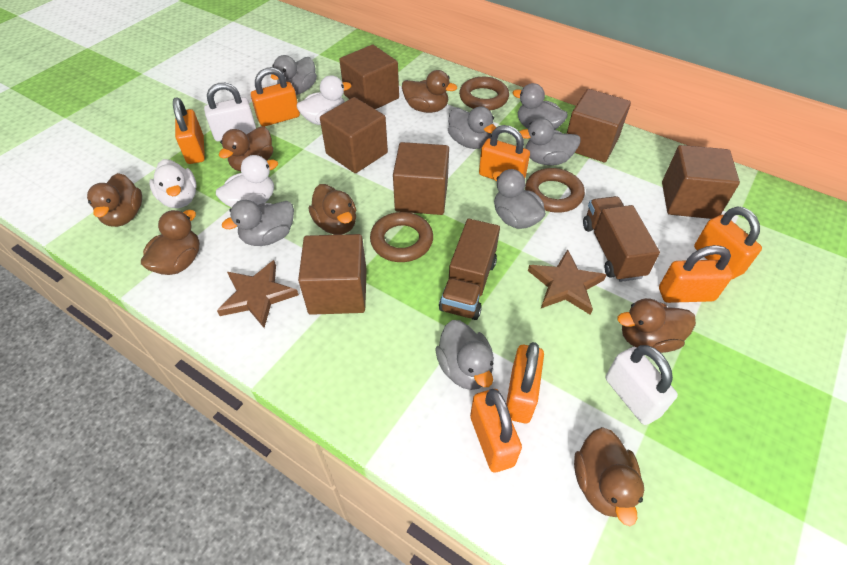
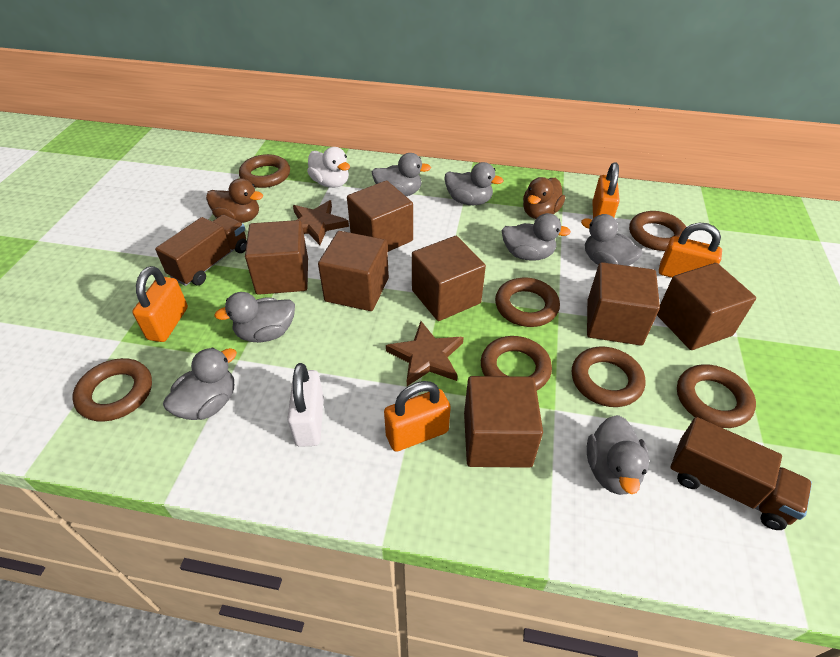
brown cube: 6 -> 7
brown duck: 7 -> 2
brown ring: 3 -> 7
orange padlock: 7 -> 4
white duck: 3 -> 1
white padlock: 2 -> 1

